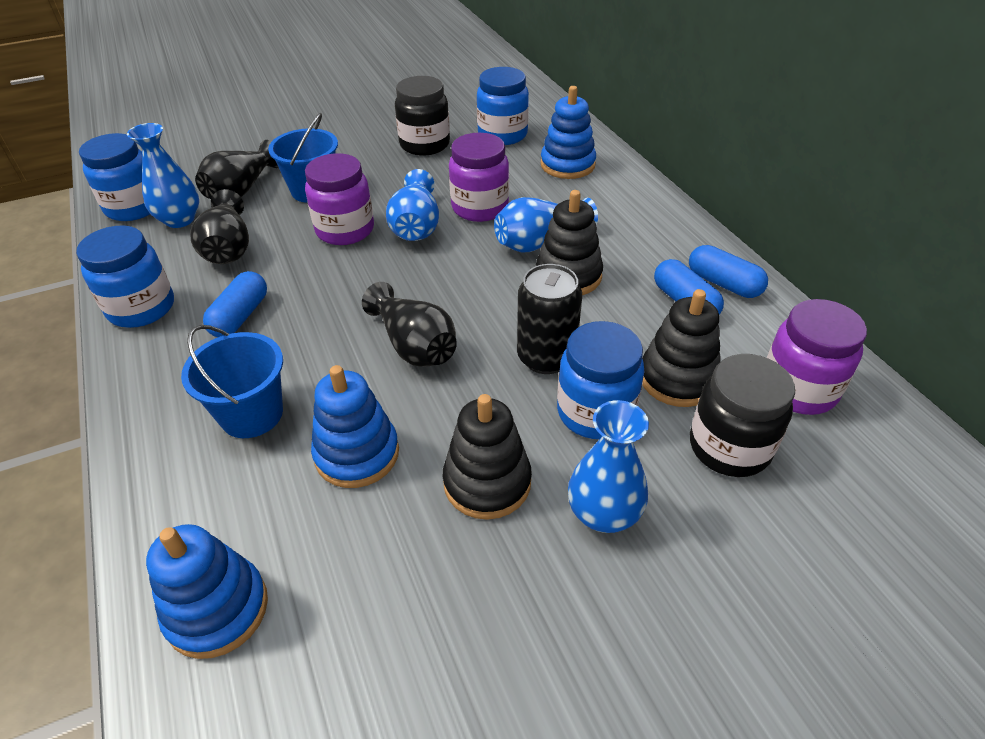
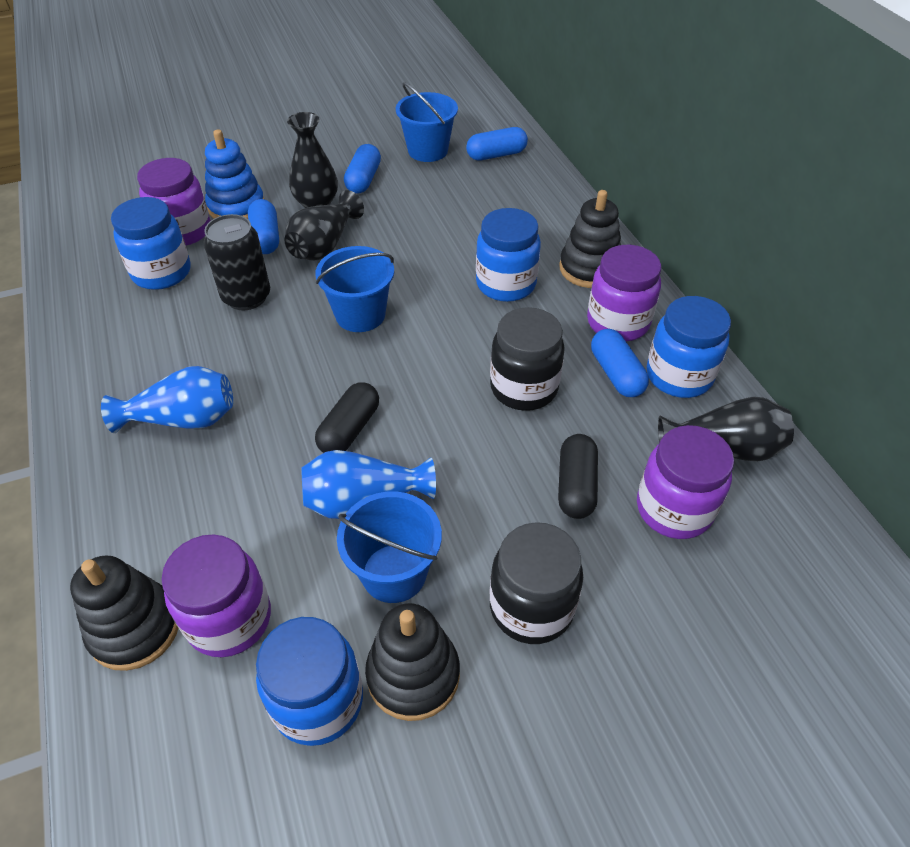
black capsule: 0 -> 2
blue bucket: 2 -> 3
blue capsule: 3 -> 4
blue stacking toy: 3 -> 1
blue vase: 4 -> 2
purple jar: 3 -> 4

